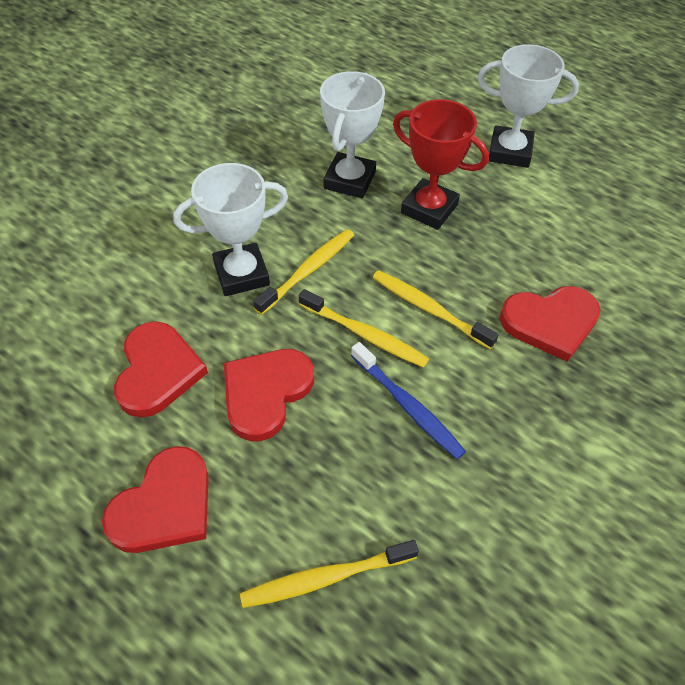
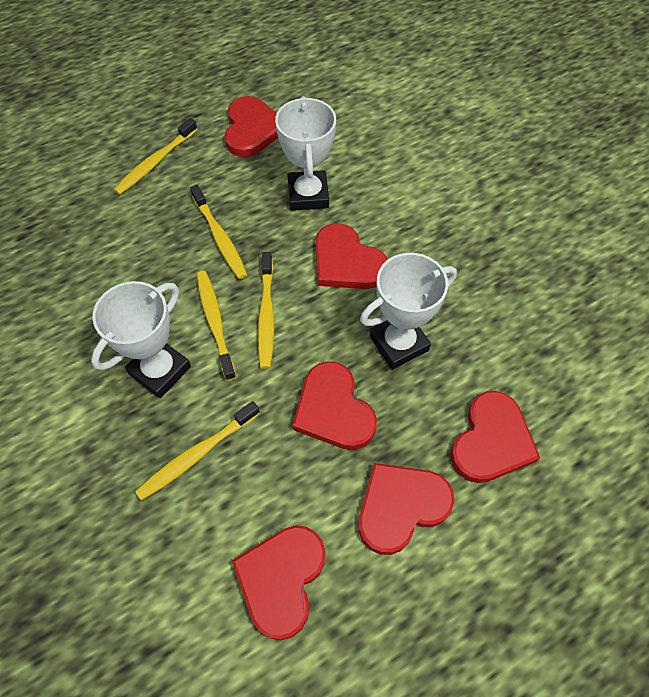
blue toothbrush: 1 -> 0
red heart: 4 -> 6
red trophy: 1 -> 0
yellow toothbrush: 4 -> 5

